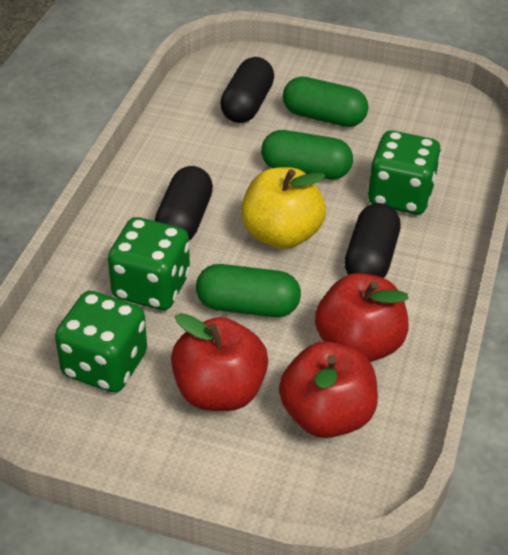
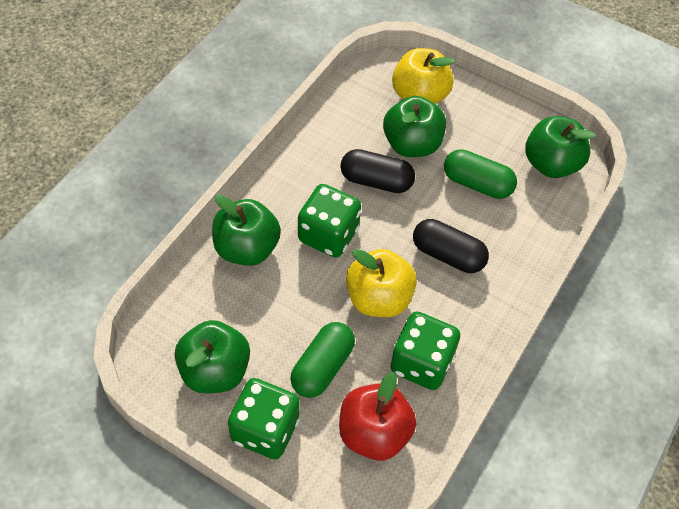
black capsule: 3 -> 2
green apple: 0 -> 4
green capsule: 3 -> 2
red apple: 3 -> 1
yellow apple: 1 -> 2

